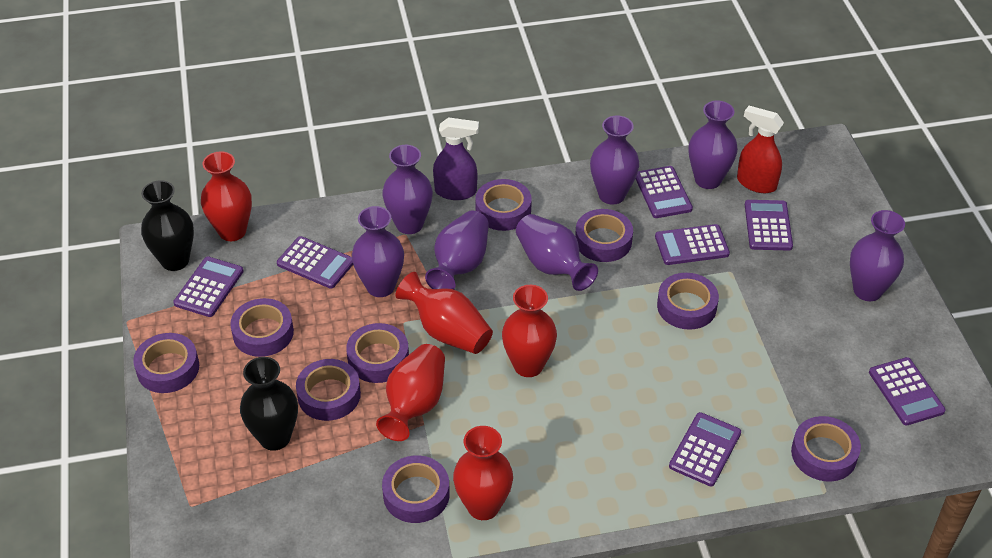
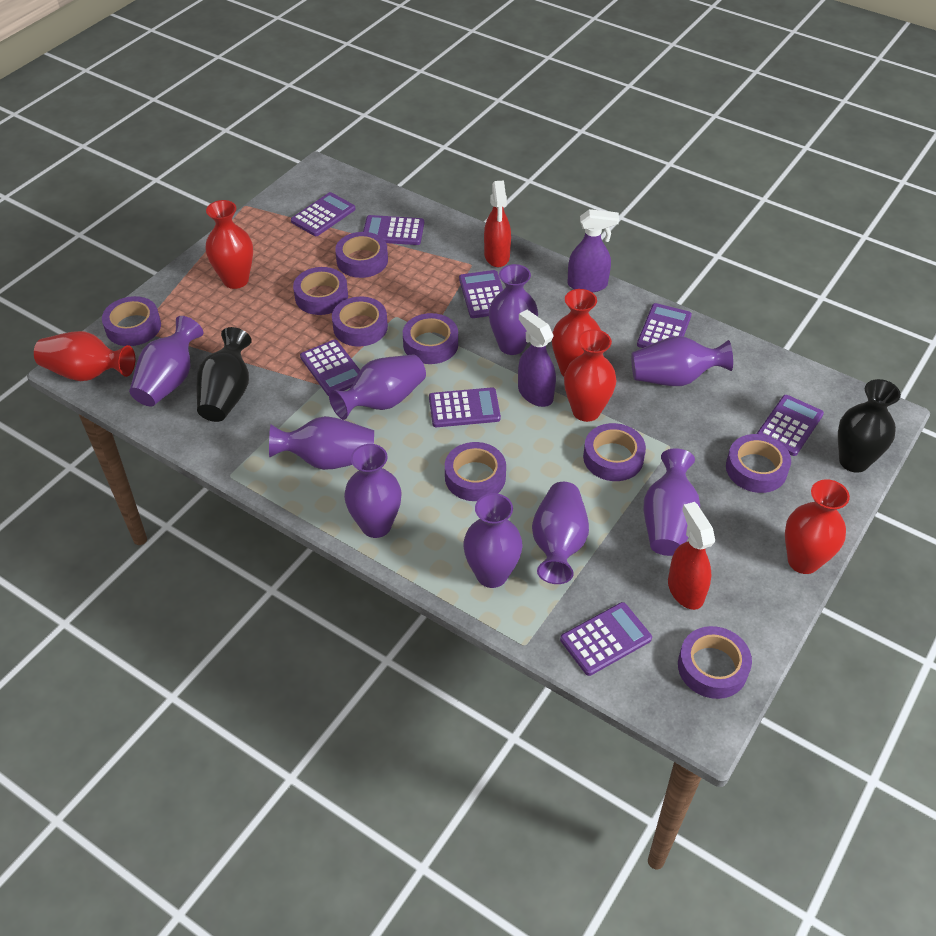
purple calculator: 7 -> 8
purple spray bottle: 1 -> 2
purple vase: 7 -> 9
red spray bottle: 1 -> 2

